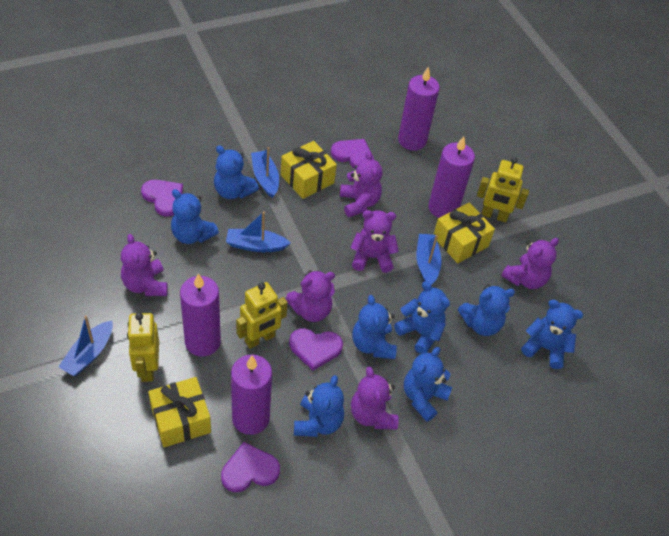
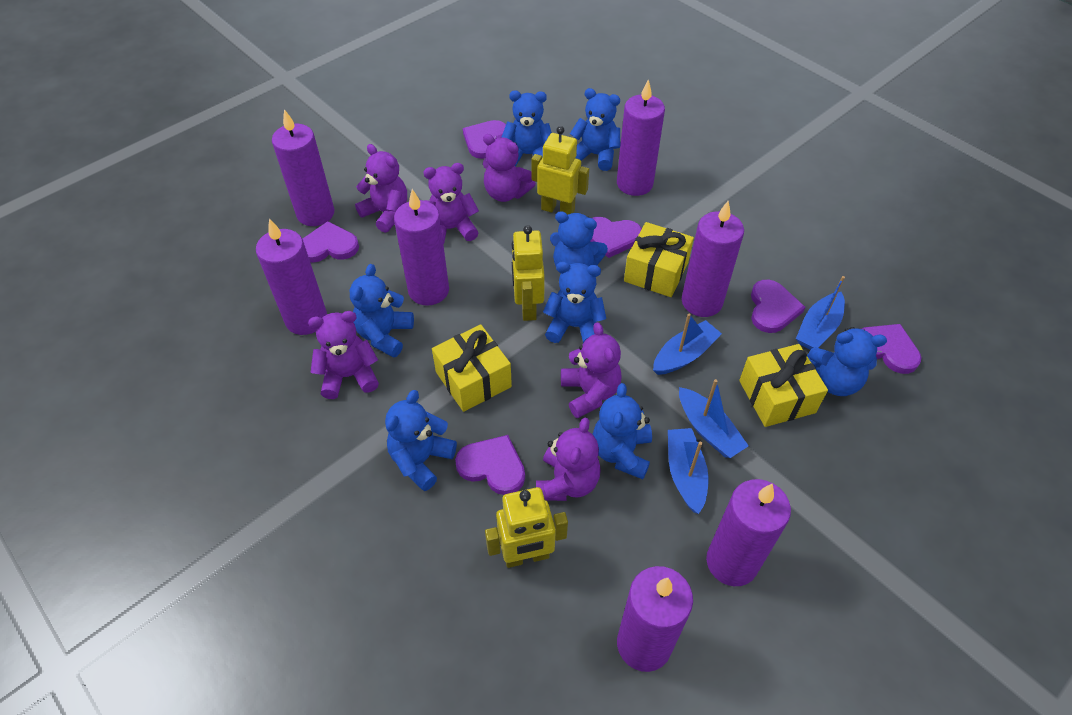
purple candle: 4 -> 7
purple heart: 4 -> 6

